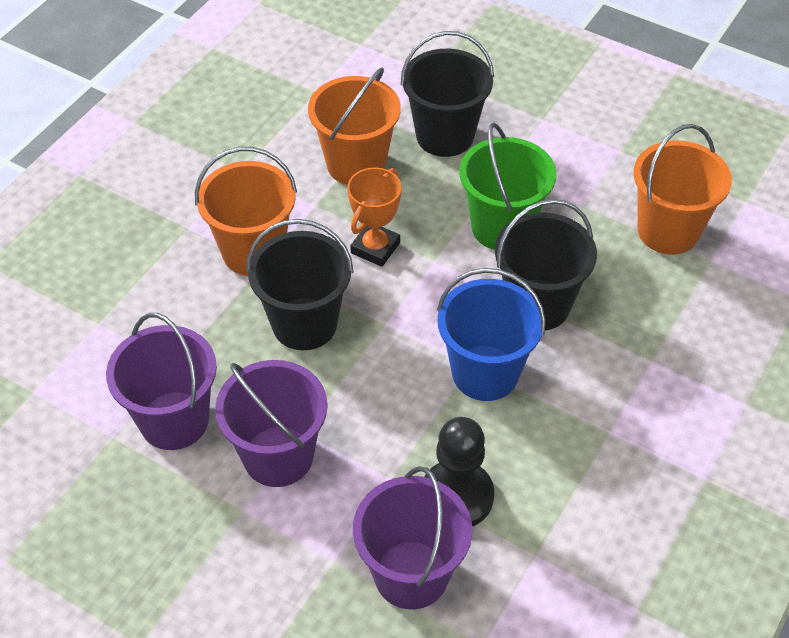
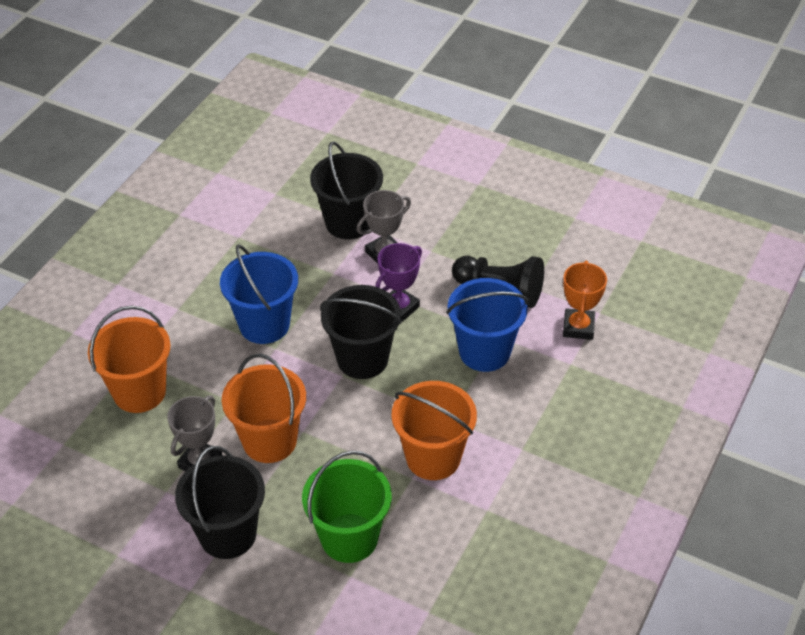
blue bucket: 1 -> 2
grey trophy: 0 -> 2
purple bucket: 3 -> 0
purple trophy: 0 -> 1

